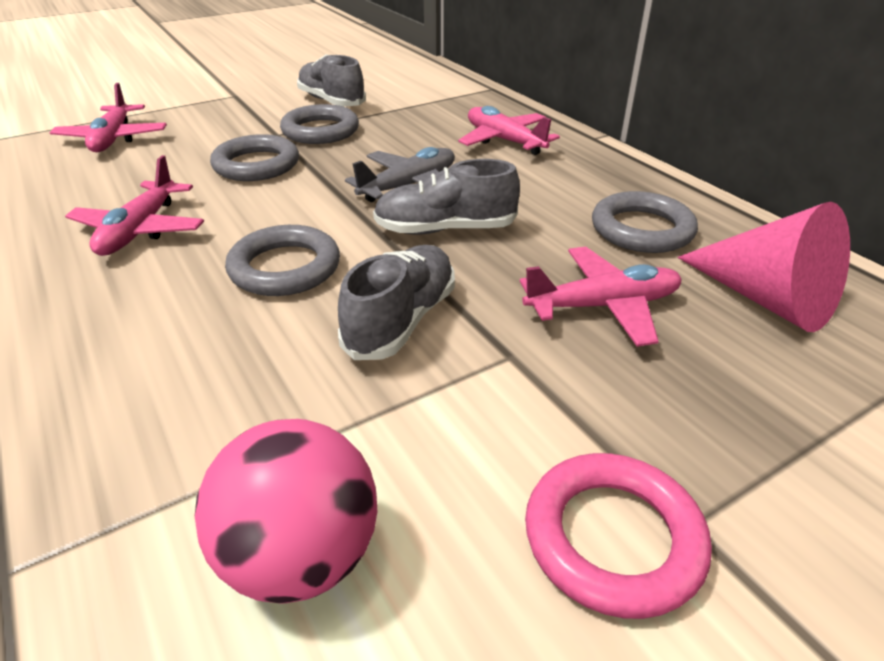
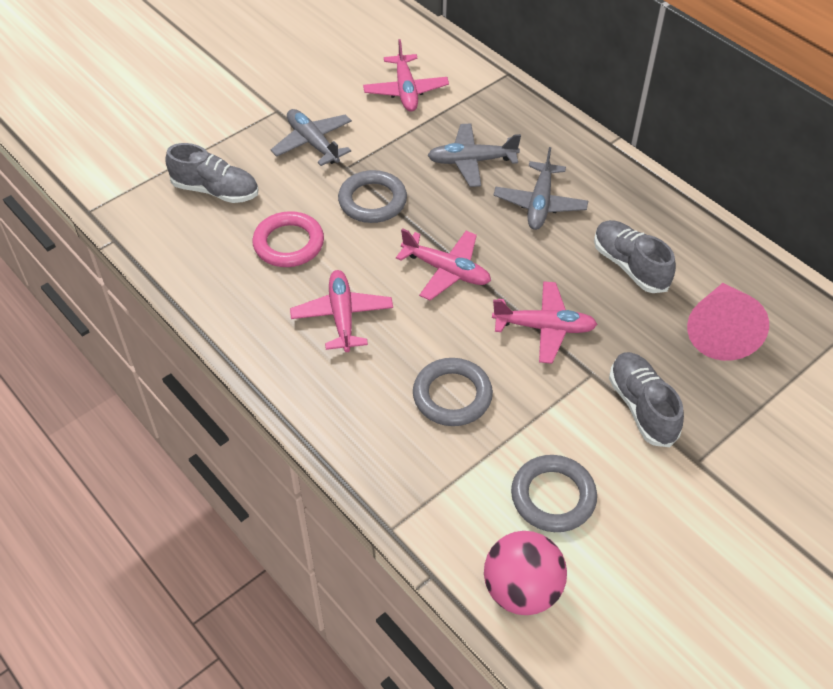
grey plane: 1 -> 3
grey ring: 4 -> 3

